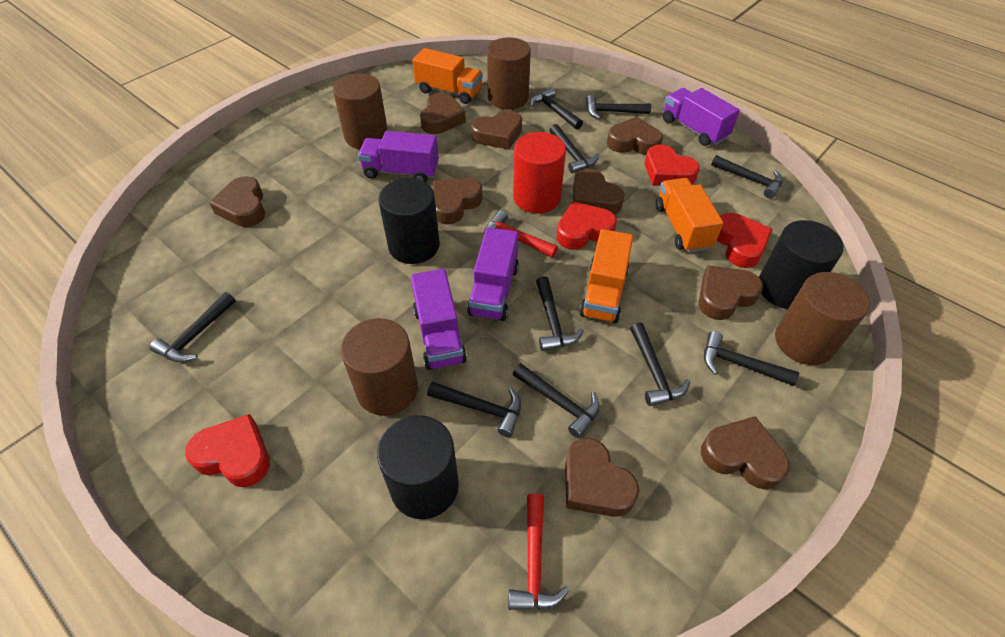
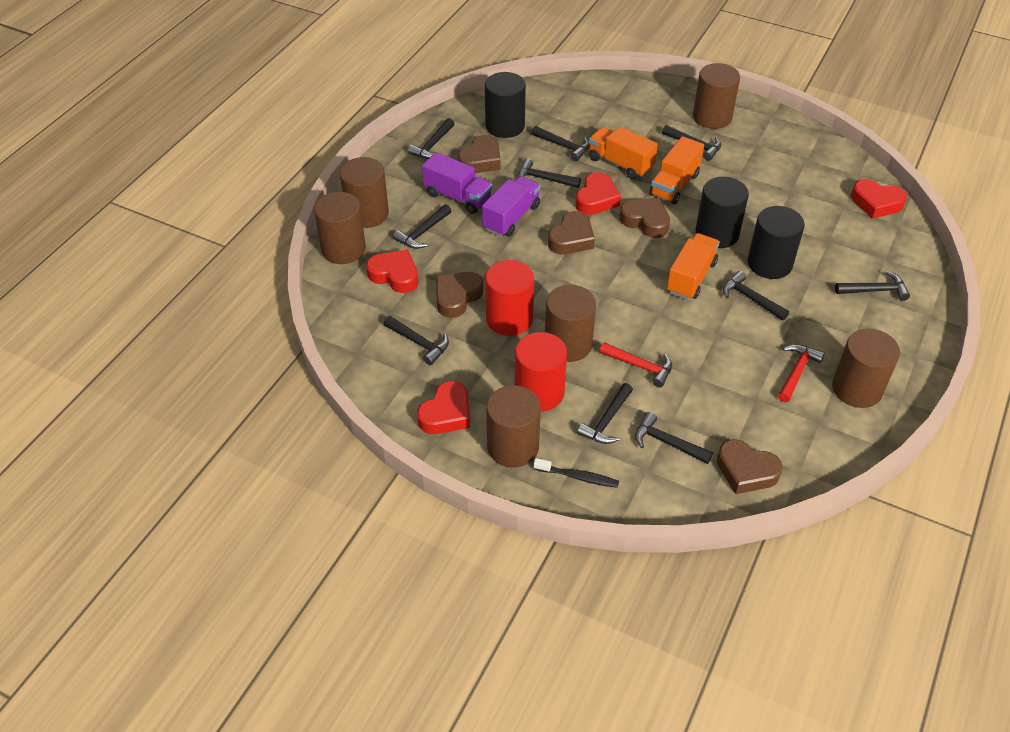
black toothbrush: 0 -> 1
brown cylinder: 4 -> 6
brown heart: 9 -> 5
purple truck: 4 -> 2
red cylinder: 1 -> 2

